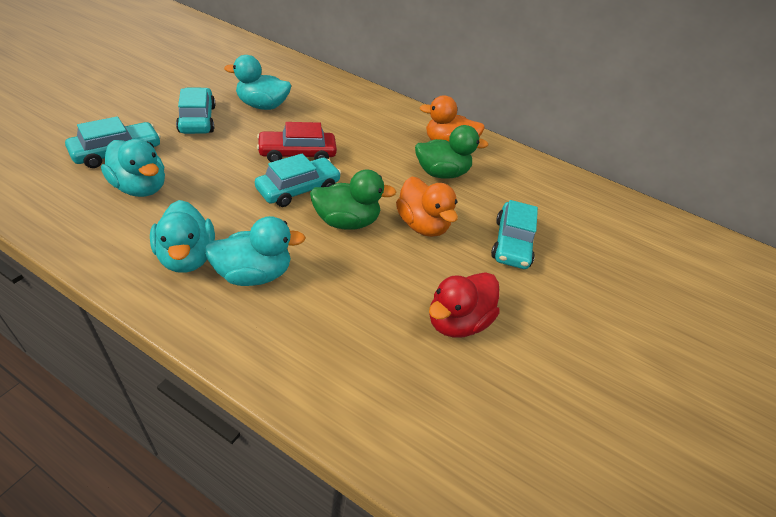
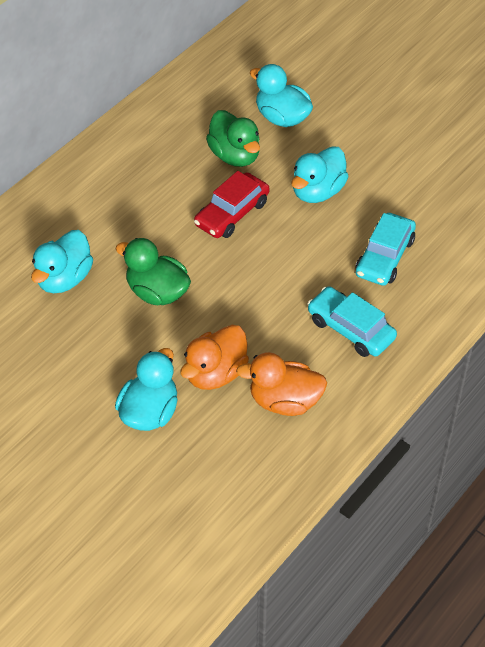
red duck: 1 -> 0
turquoise car: 4 -> 2

